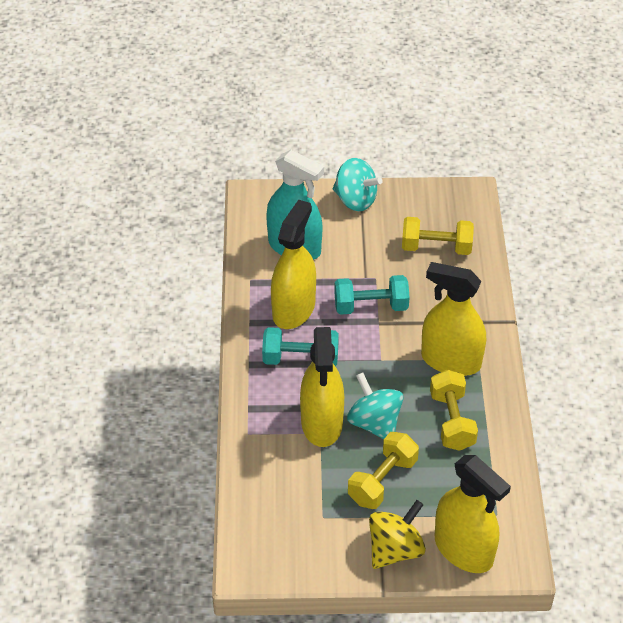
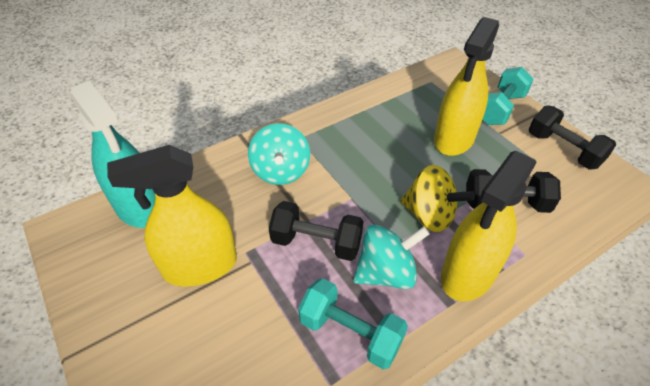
black dumbbell: 0 -> 3
yellow dumbbell: 3 -> 0
yellow spray bottle: 4 -> 3

